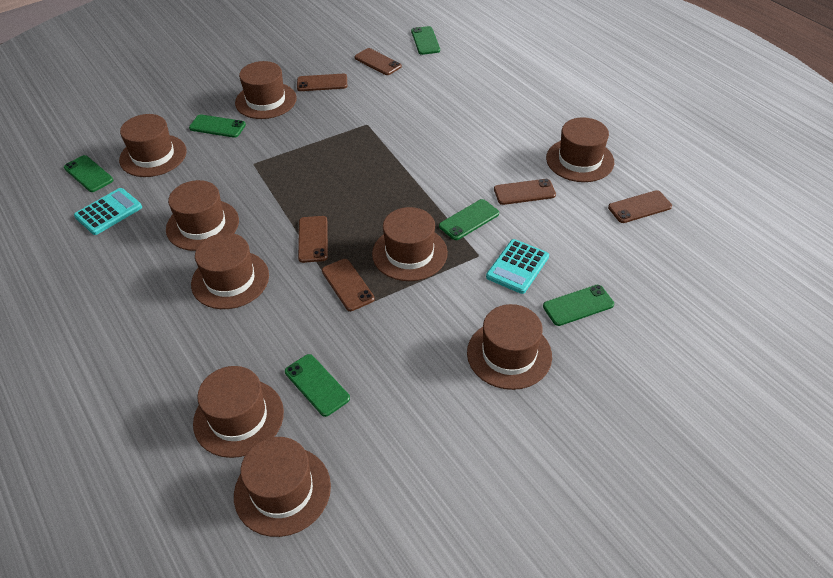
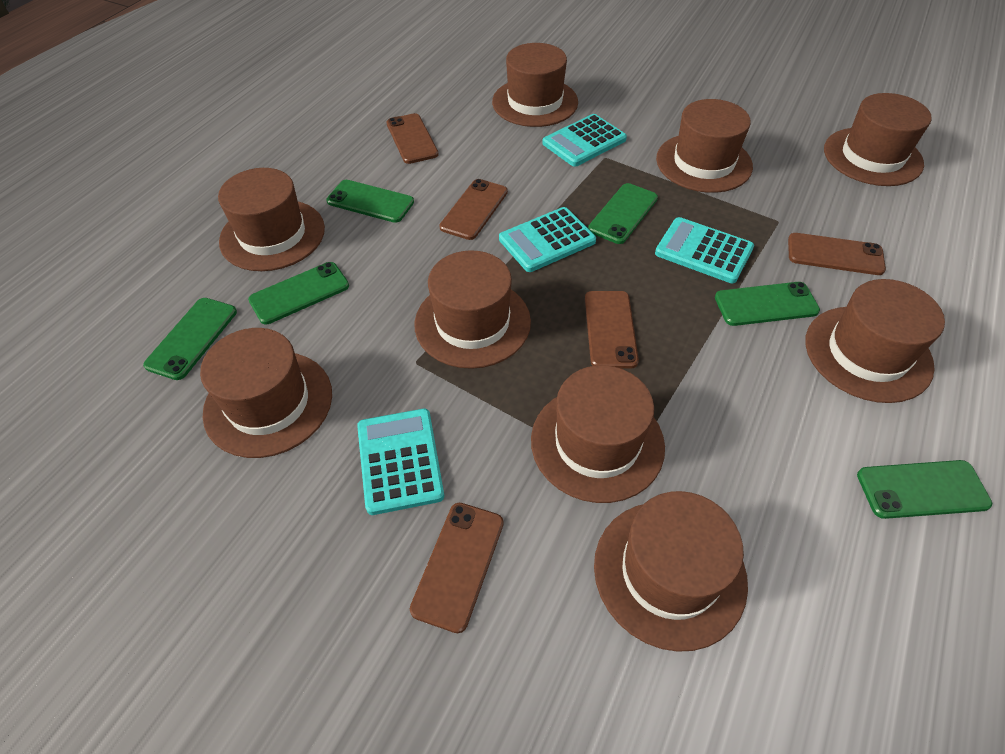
brown phone: 6 -> 5
turquoise calculator: 2 -> 4

